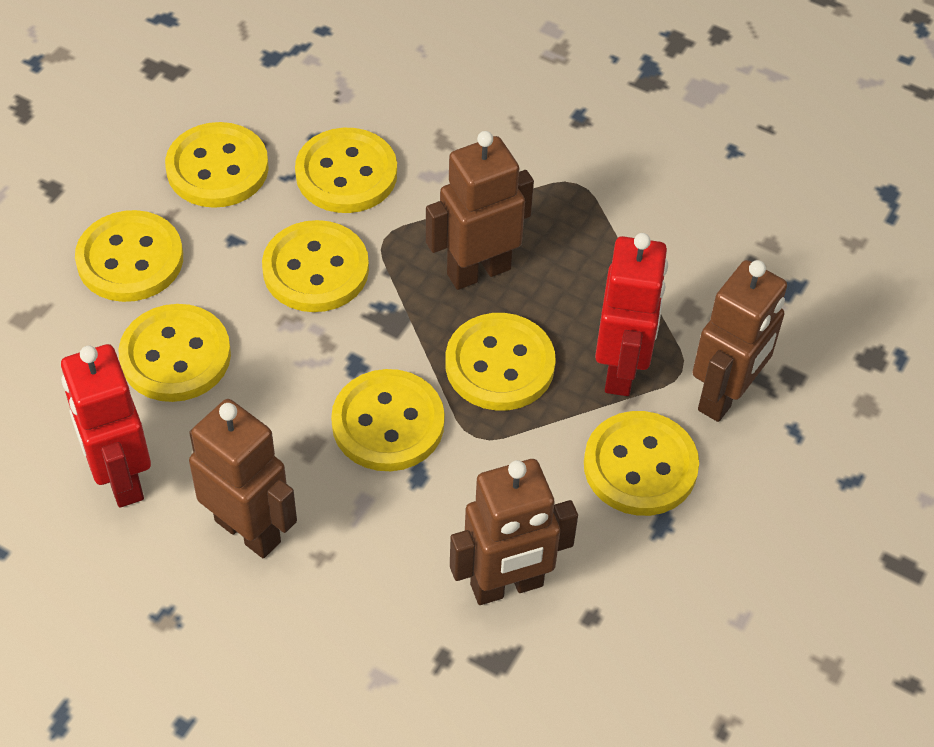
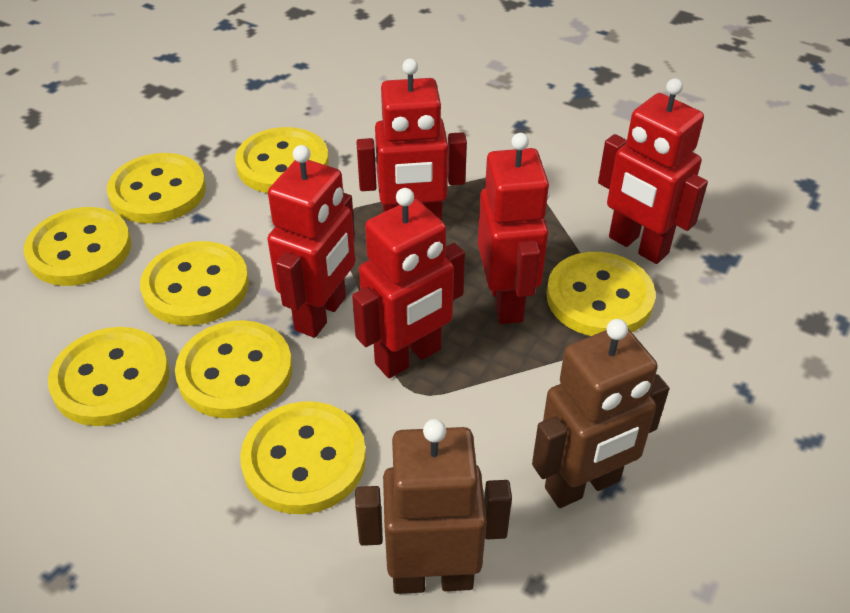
brown robot: 4 -> 2
red robot: 2 -> 5

